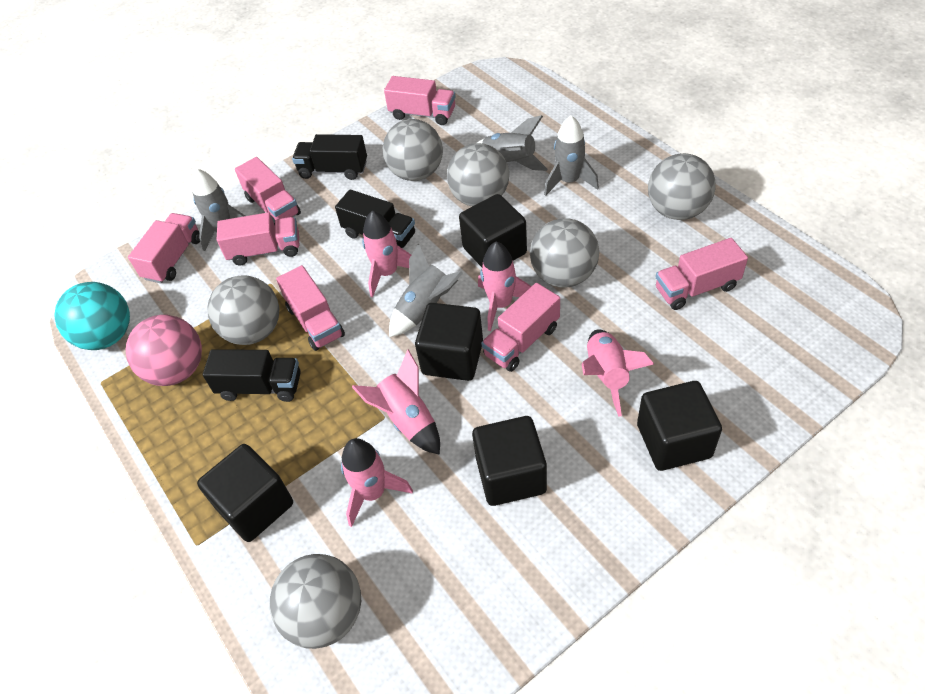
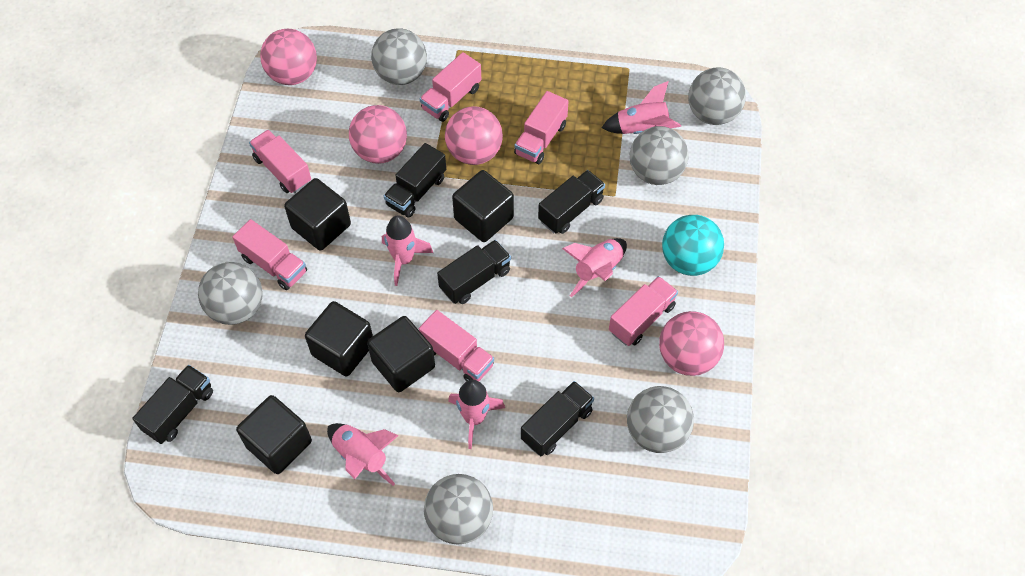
black truck: 3 -> 5
grey rocket: 4 -> 0
pink ball: 1 -> 4
pink truck: 7 -> 6

